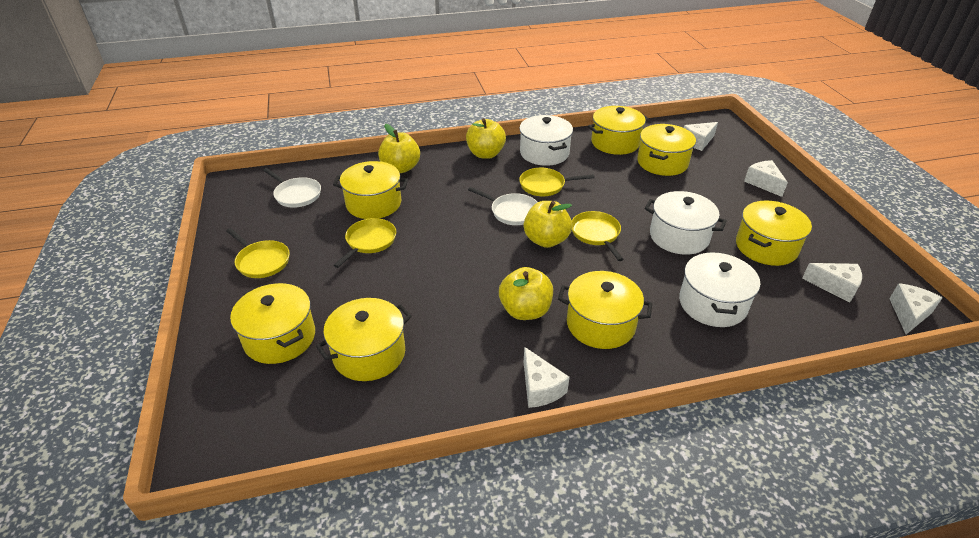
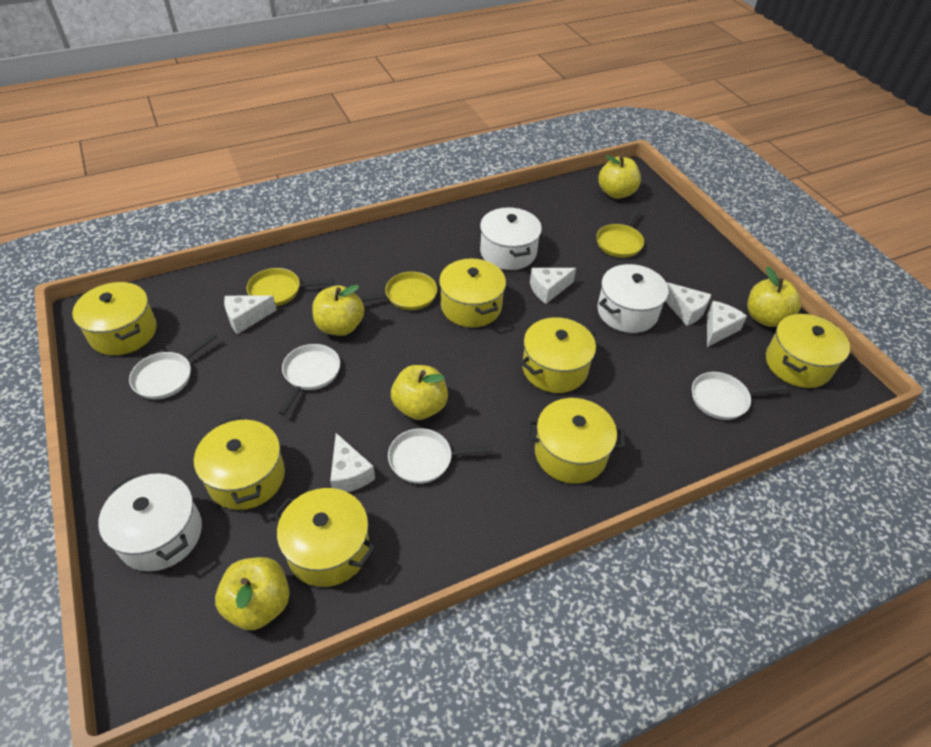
white pan: 2 -> 4
yellow apple: 4 -> 5
yellow pan: 4 -> 3

